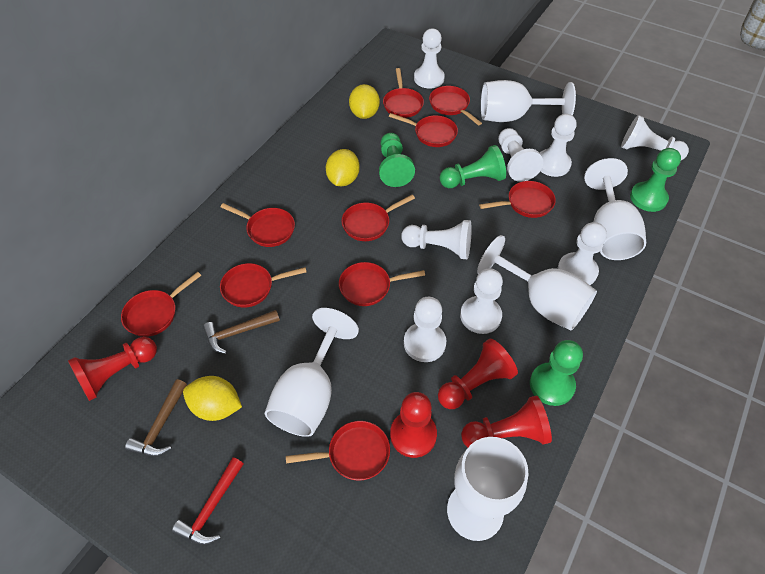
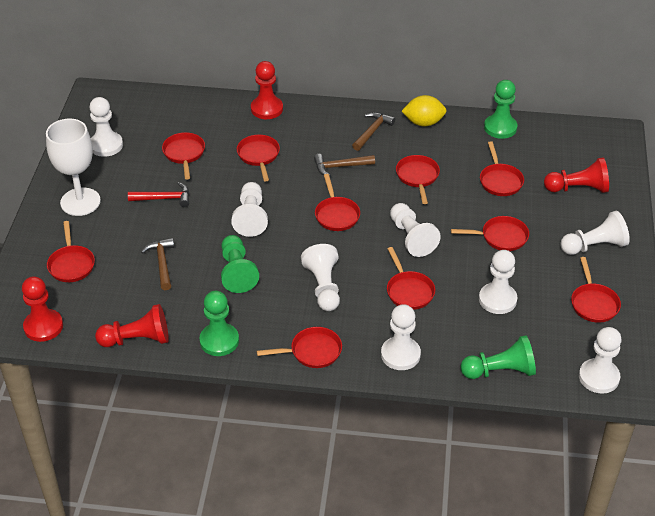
brown hammer: 2 -> 3
white goblet: 5 -> 1
yellow lemon: 3 -> 1

